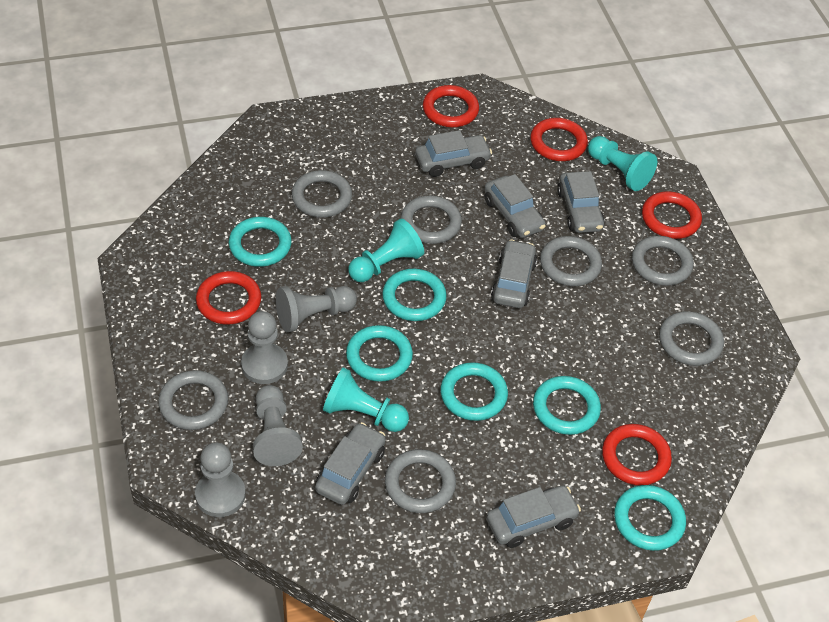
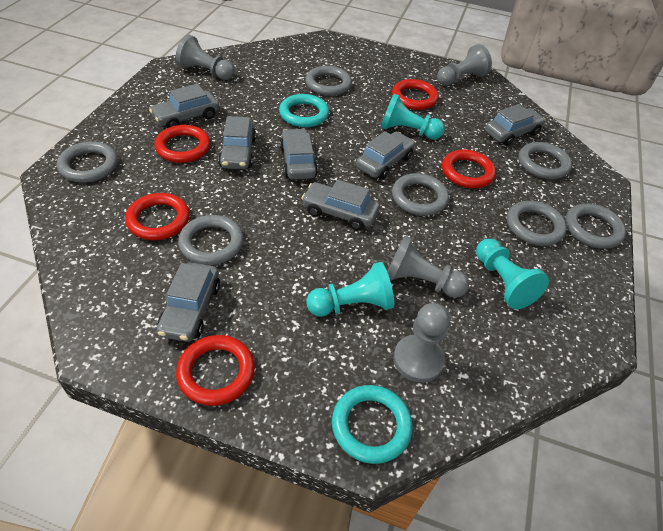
grey car: 6 -> 7
turquoise ring: 6 -> 2

